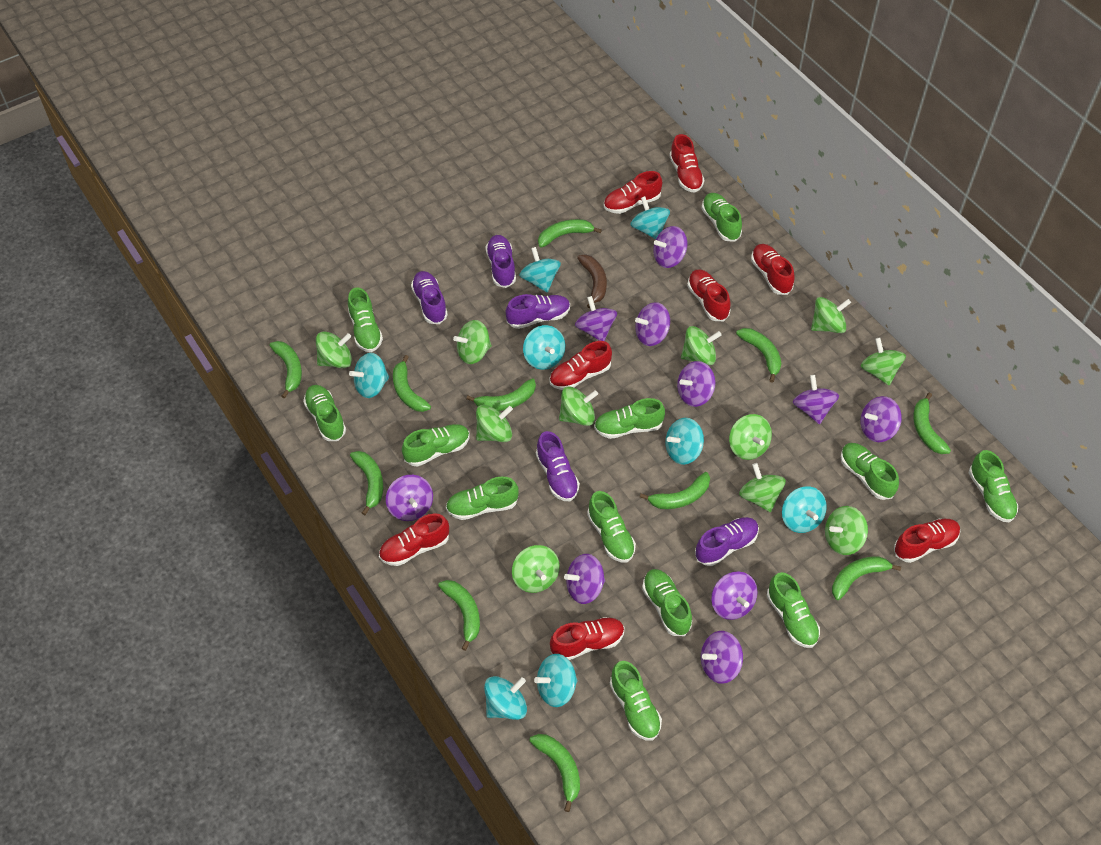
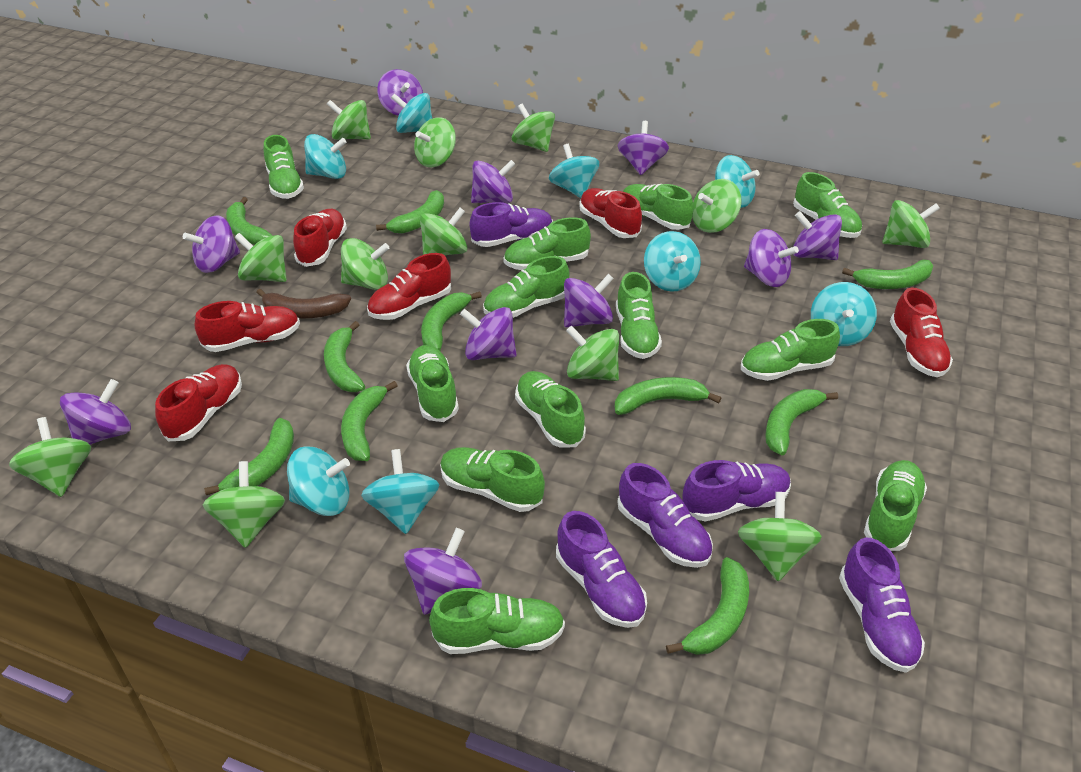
green banana: 11 -> 10
green spinning top: 11 -> 12
red shoe: 8 -> 6

